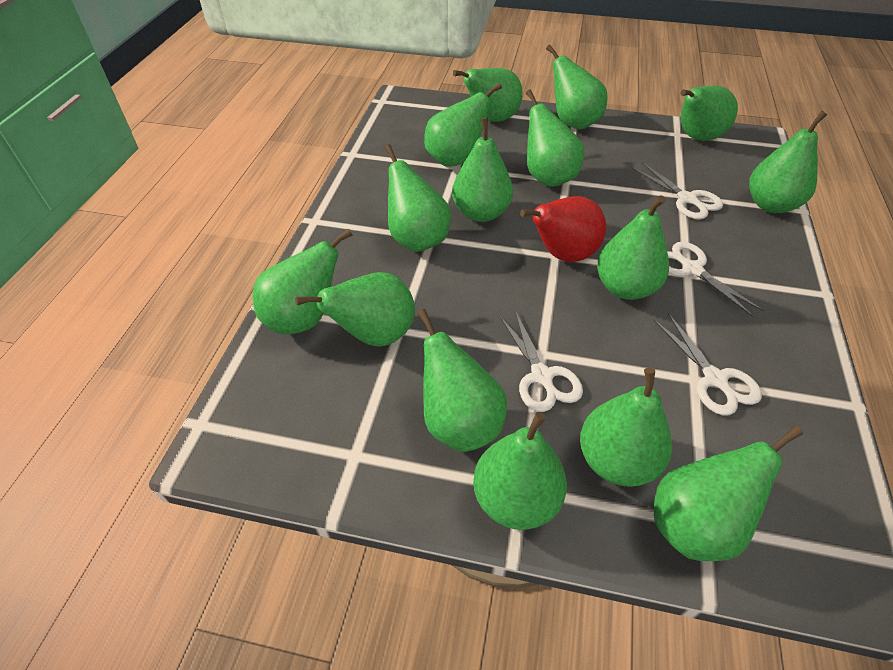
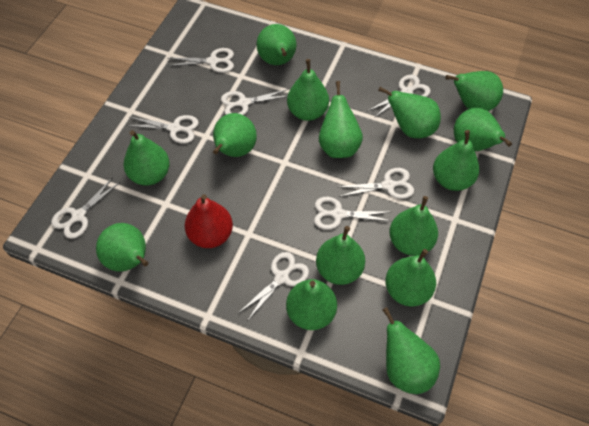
white scissors: 4 -> 8

